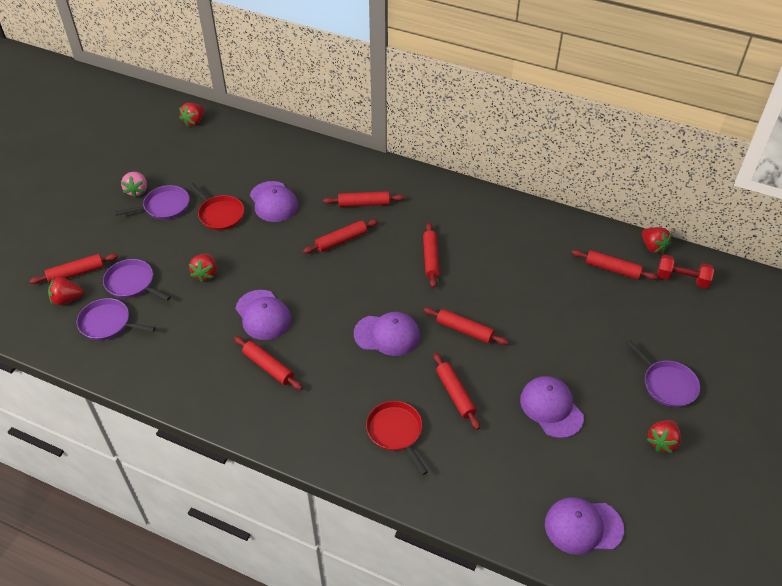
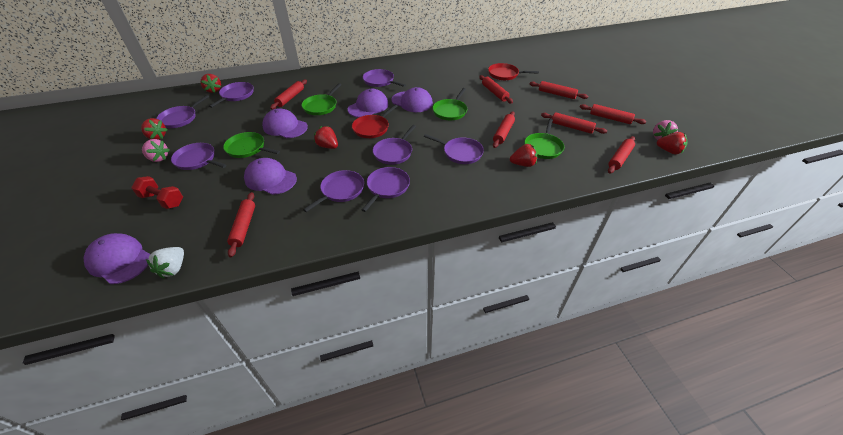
green pan: 0 -> 4
pink strawberry: 1 -> 2
purple pan: 4 -> 8
white strawberry: 0 -> 1

